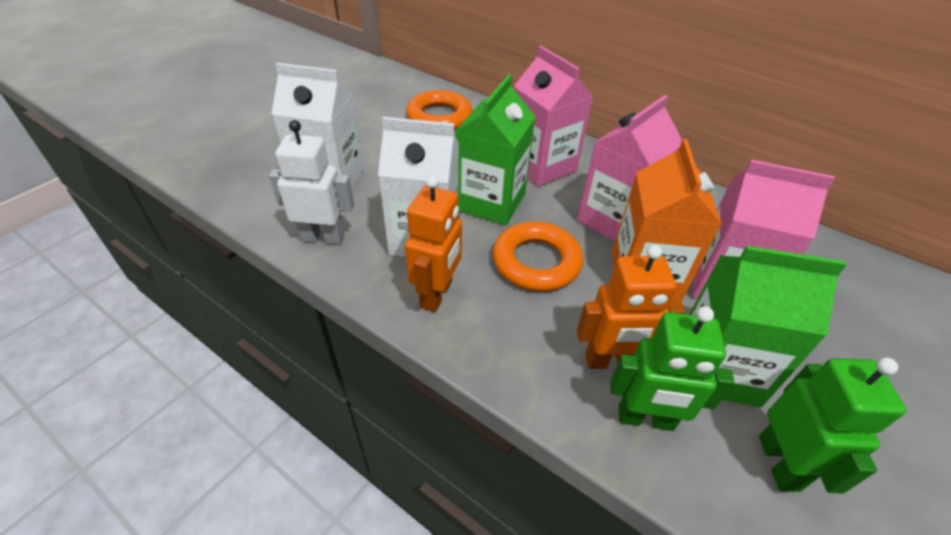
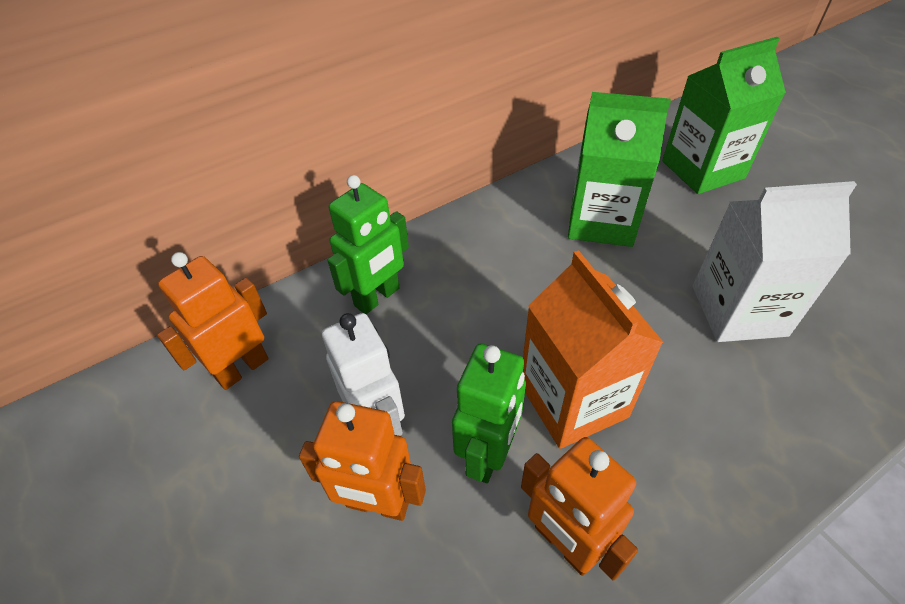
orange ring: 2 -> 0
orange robot: 2 -> 3
pink carton: 3 -> 0
white carton: 2 -> 1

